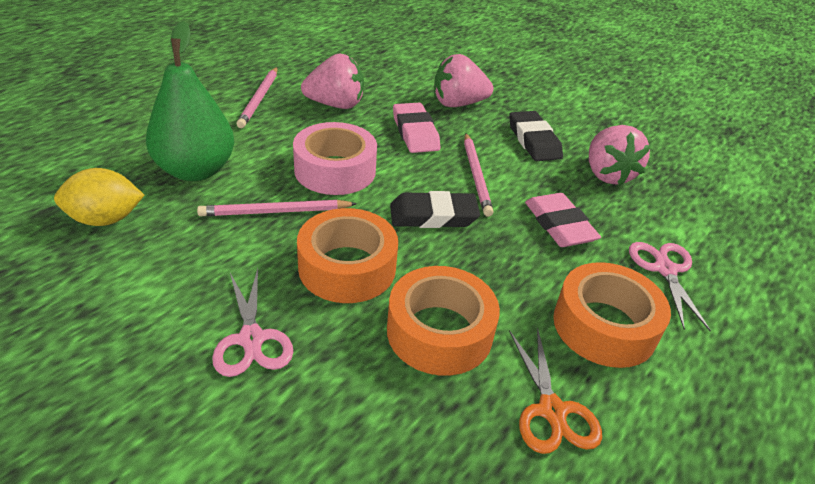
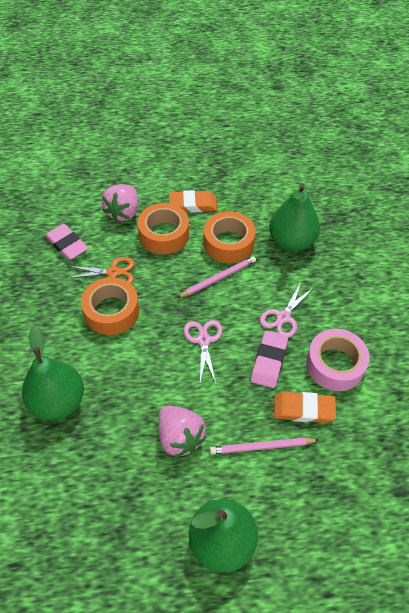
black eraser: 2 -> 0
green pear: 1 -> 3
orange eraser: 0 -> 2
pink pencil: 3 -> 2
pink strawberry: 3 -> 2
yellow lemon: 1 -> 0

